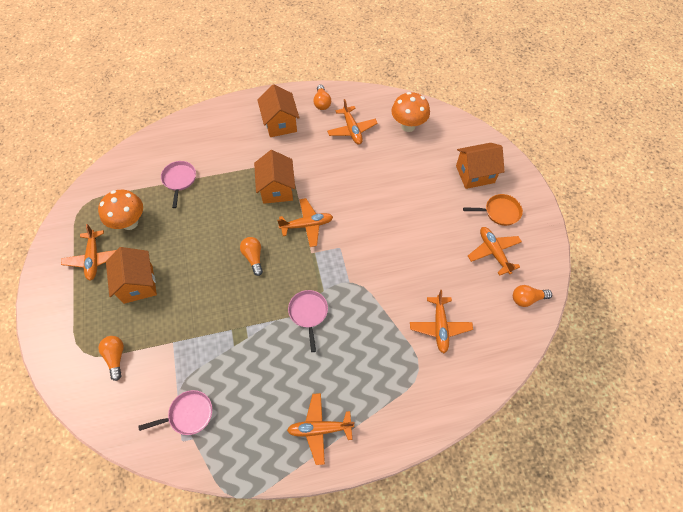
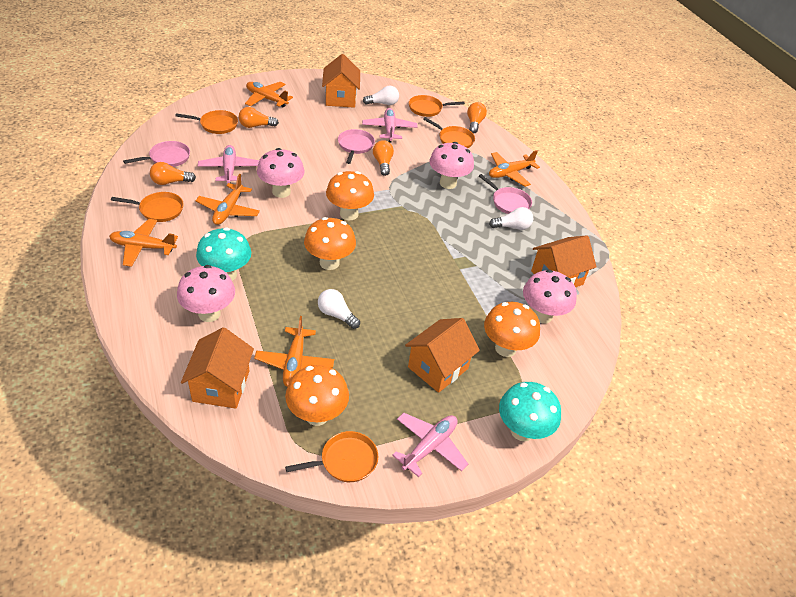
orange mushroom: 2 -> 4
orange pan: 1 -> 5
orange plane: 6 -> 5
pink mushroom: 0 -> 4
pink plane: 0 -> 3
turquoise mushroom: 0 -> 2
white light bulb: 0 -> 3

